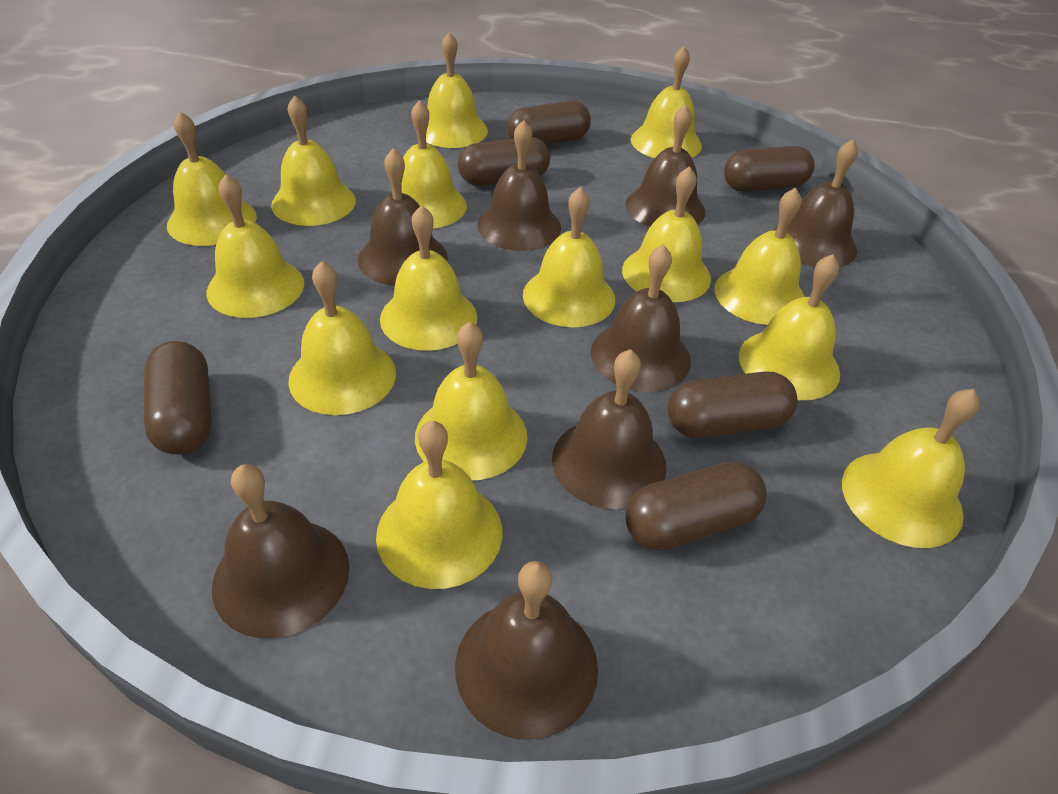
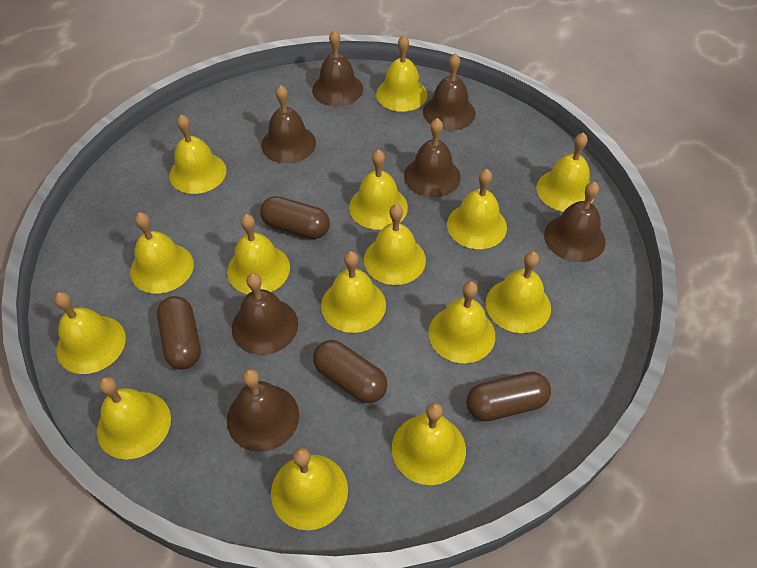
brown bell: 8 -> 7
brown capsule: 6 -> 4

